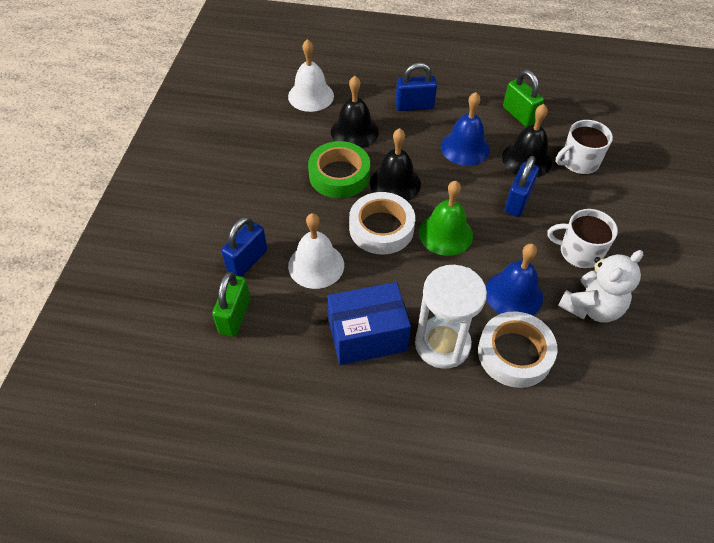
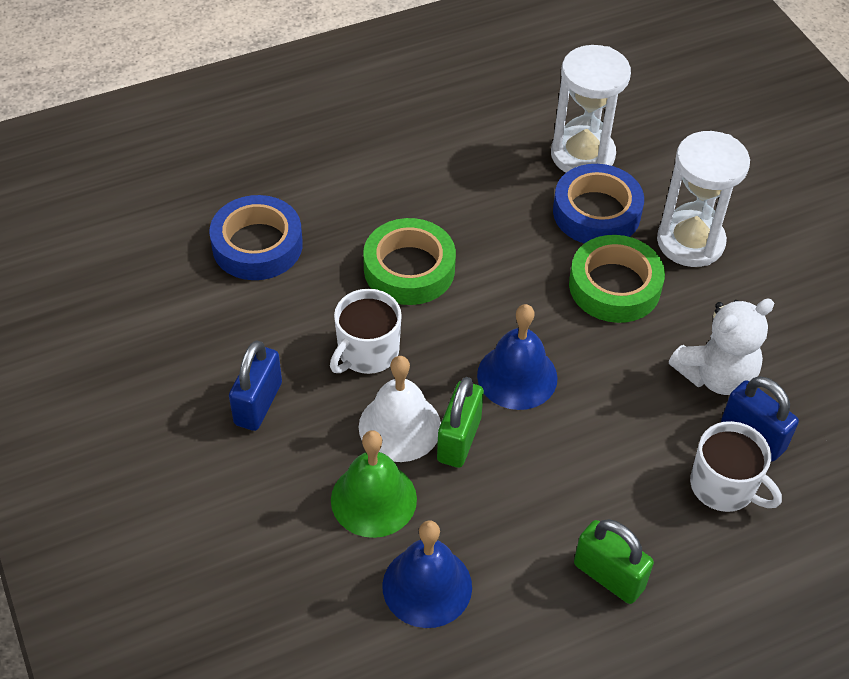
black bell: 3 -> 0
blue box: 1 -> 0
blue padlock: 3 -> 2
blue tape: 0 -> 2
green tape: 1 -> 2
white bell: 2 -> 1
white hourglass: 1 -> 2
white tape: 2 -> 0

